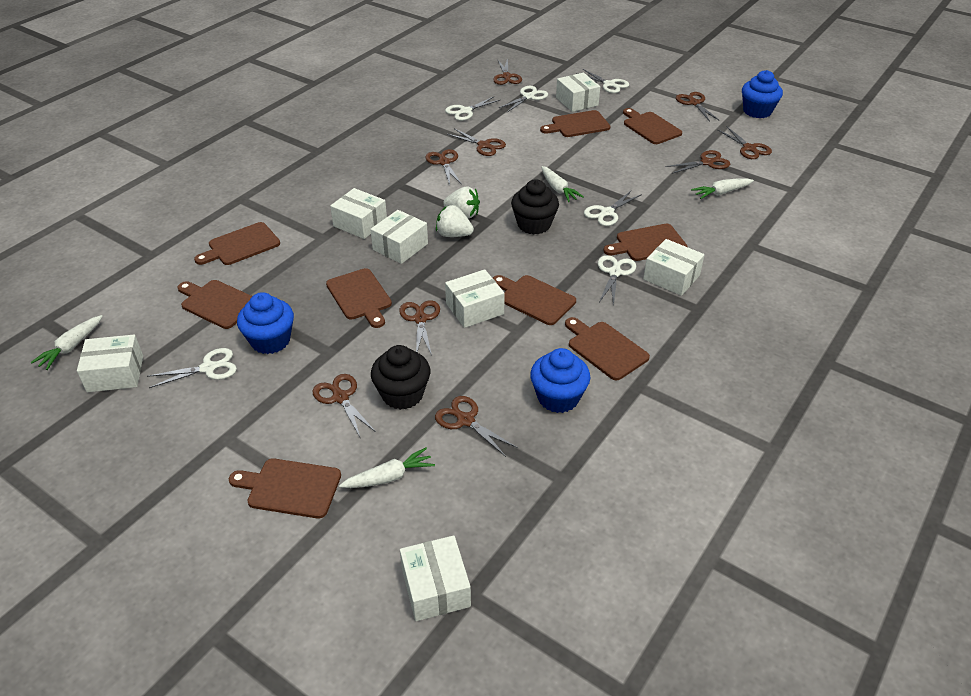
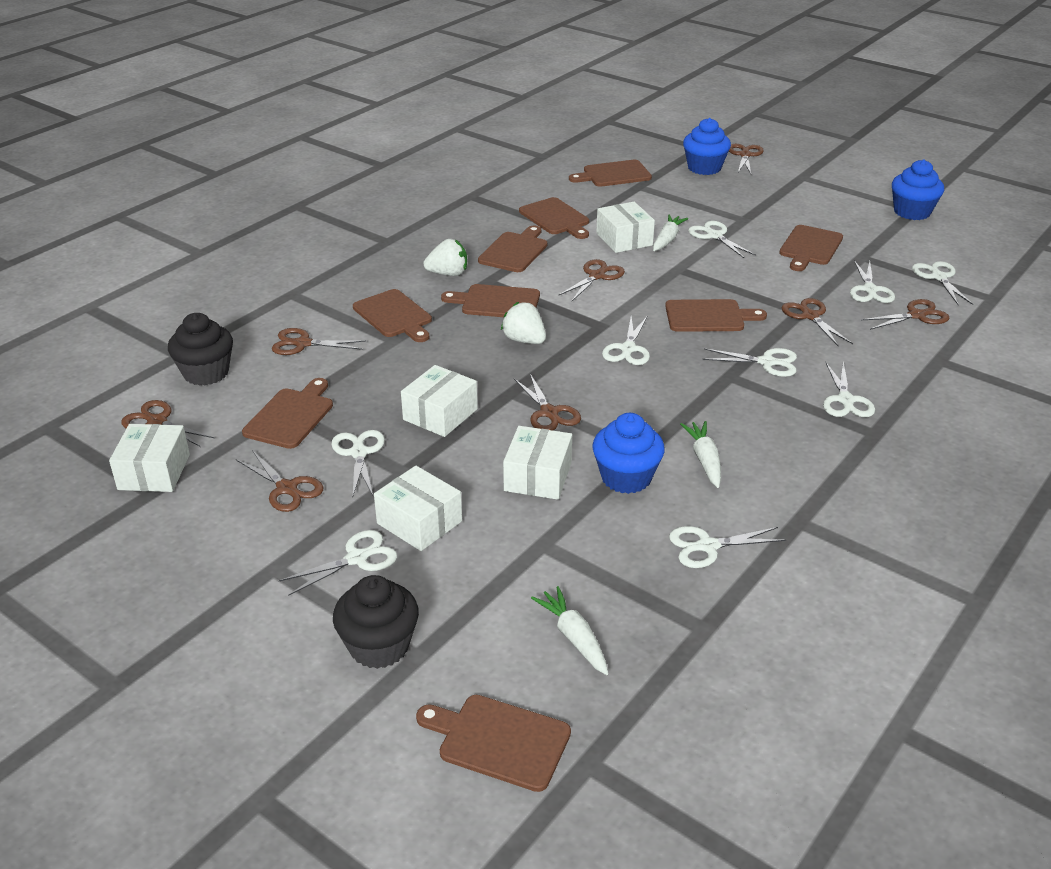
brown scissors: 9 -> 8
white box: 7 -> 5
white carrot: 4 -> 3
white scissors: 6 -> 9

